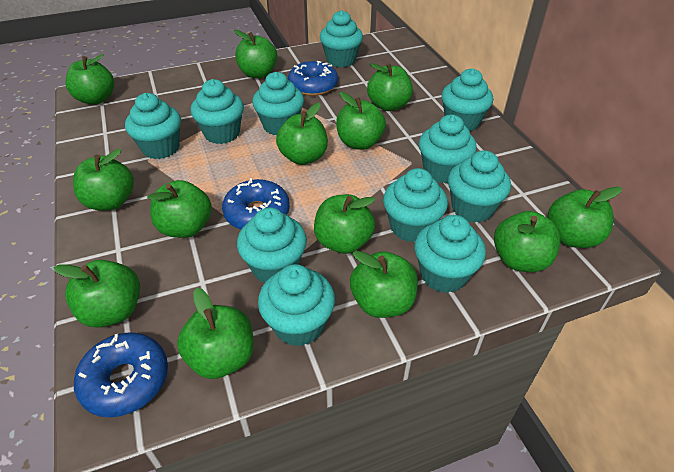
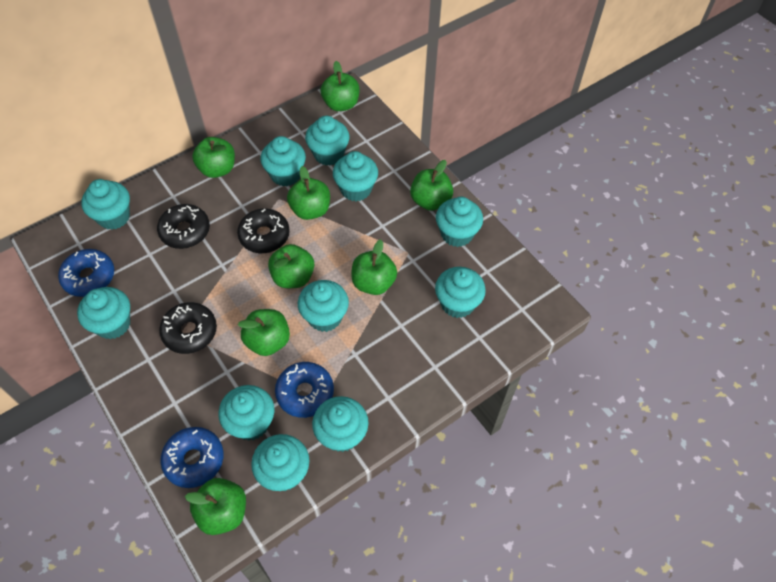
black donut: 0 -> 3
green apple: 13 -> 8

